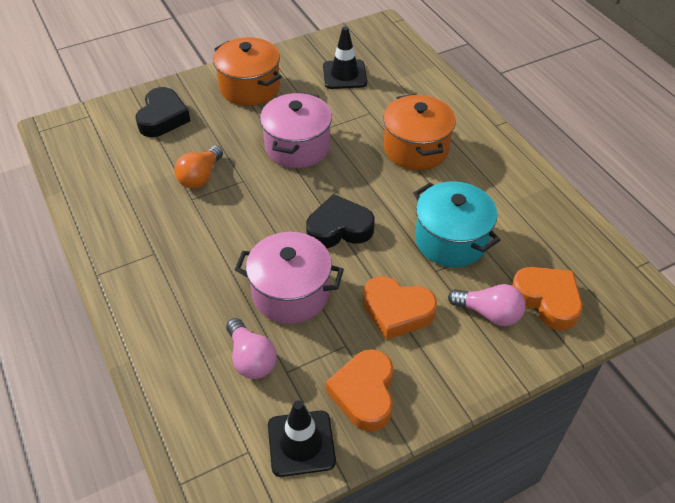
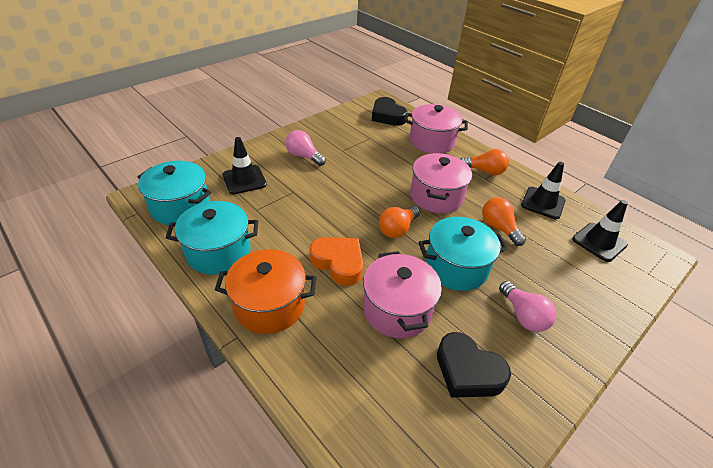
black traffic cone: 2 -> 3
orange heart: 3 -> 1
orange light bulb: 1 -> 3
orange pot: 2 -> 1
pink pot: 2 -> 3
turquoise pot: 1 -> 3

